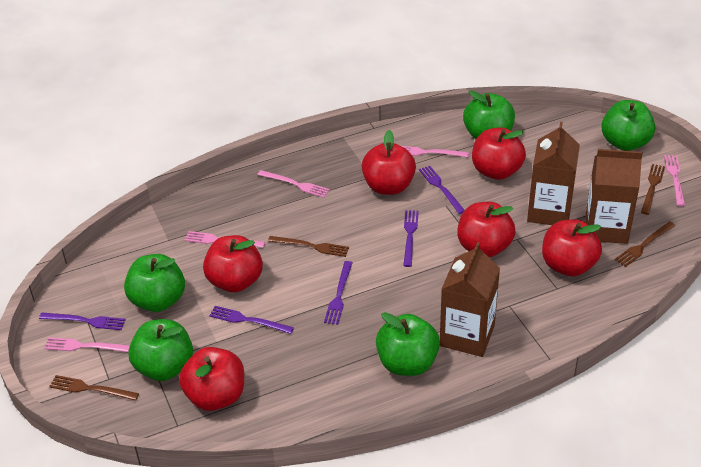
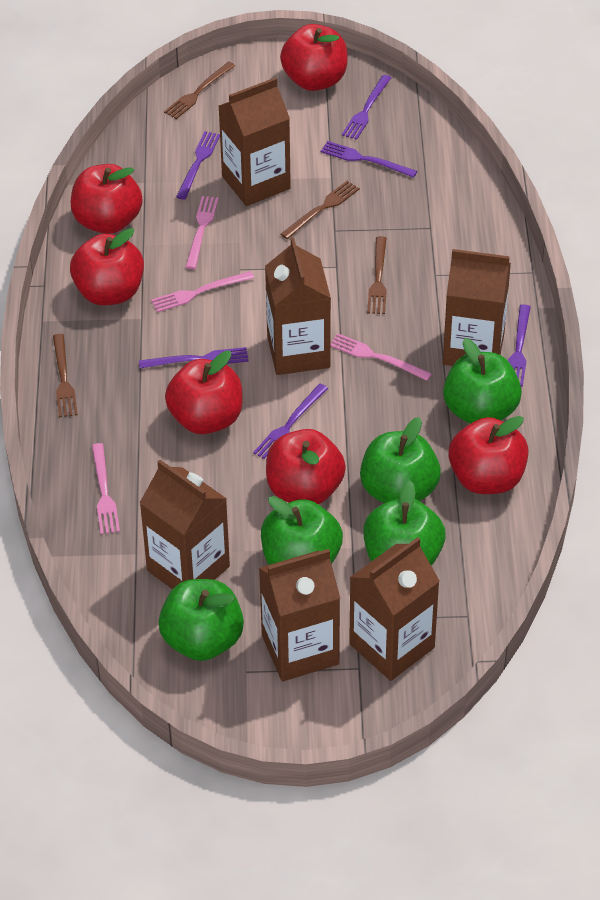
brown carton: 3 -> 6
pink fork: 5 -> 4
purple fork: 5 -> 6

